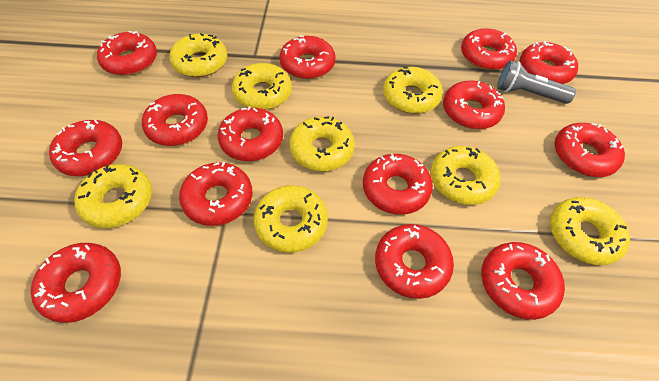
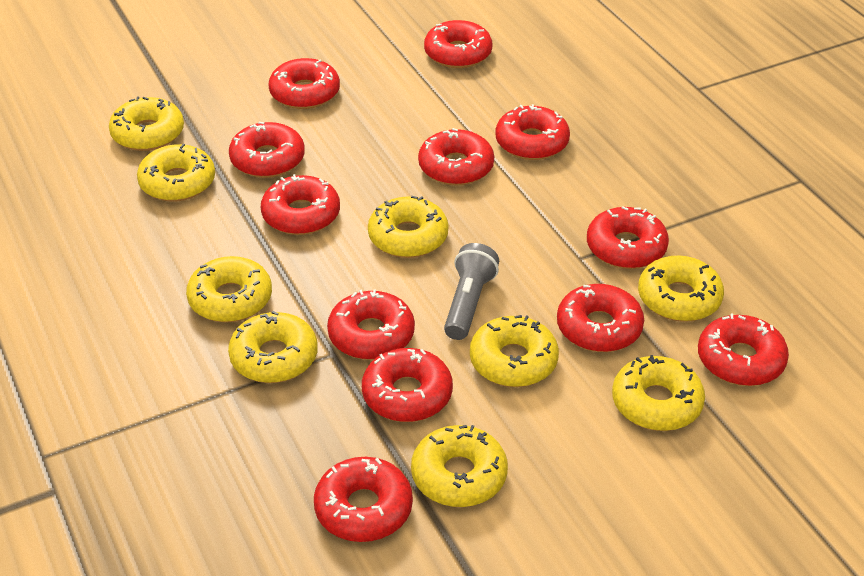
red donut: 14 -> 12
yellow donut: 8 -> 9

